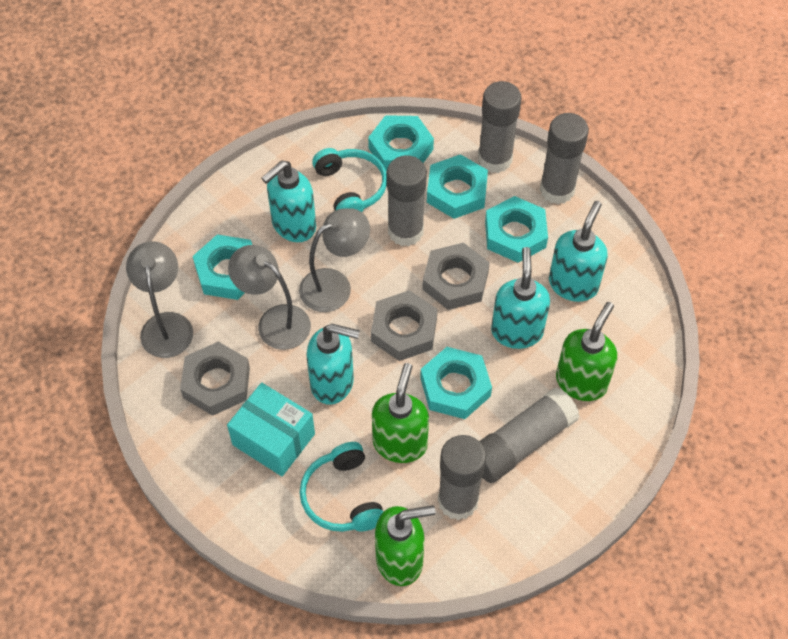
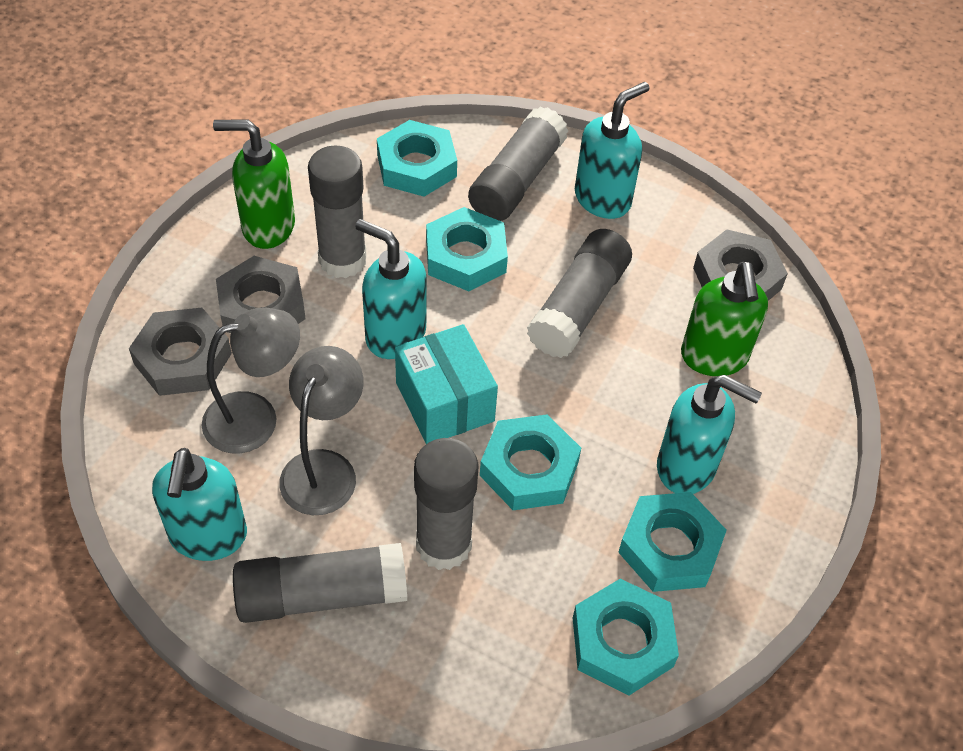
green soap dispenser: 3 -> 2
grey lamp: 3 -> 2
turquoise headphones: 2 -> 0

